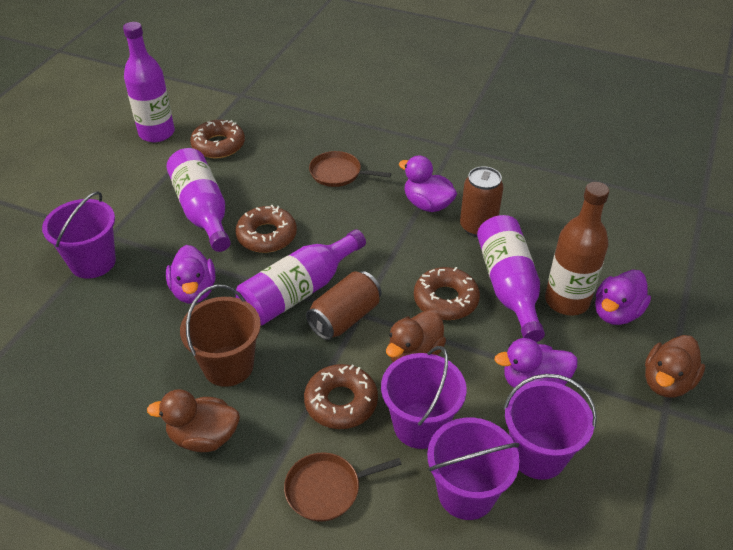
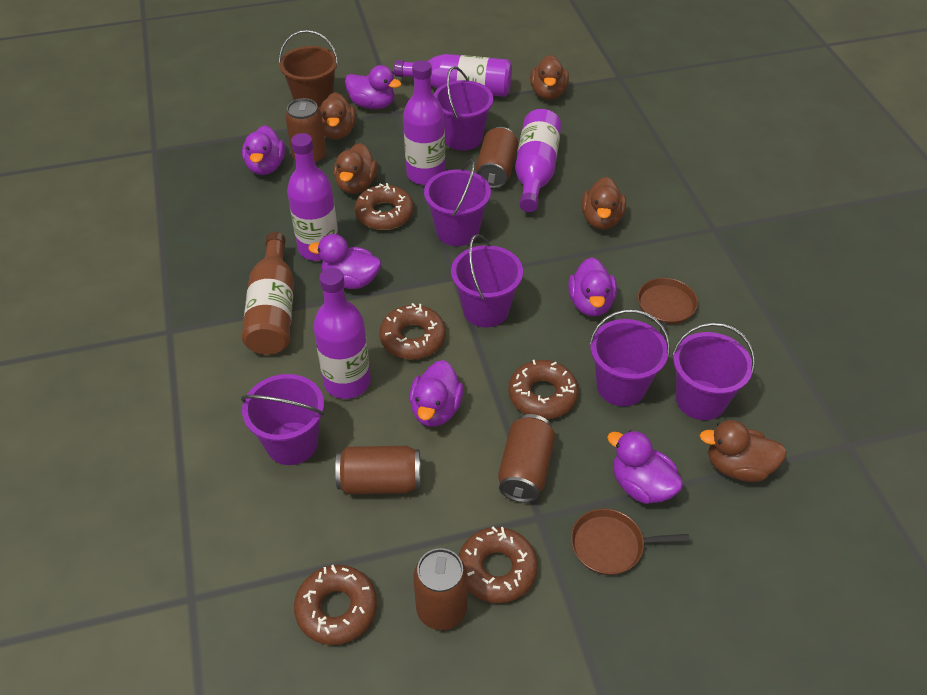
brown can: 2 -> 5
brown donut: 4 -> 5
brown duck: 3 -> 5
purple bottle: 4 -> 5
purple bucket: 4 -> 6
purple duck: 4 -> 6

